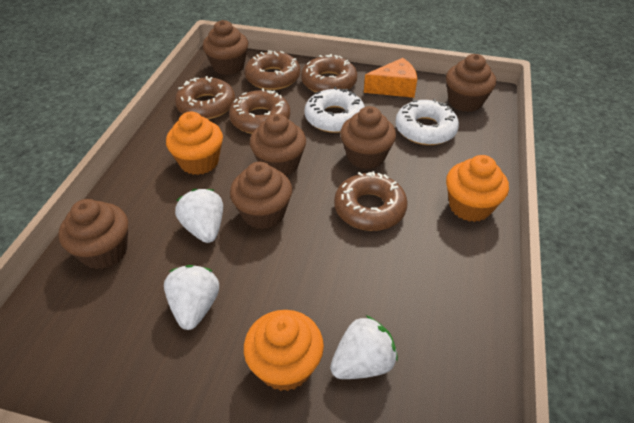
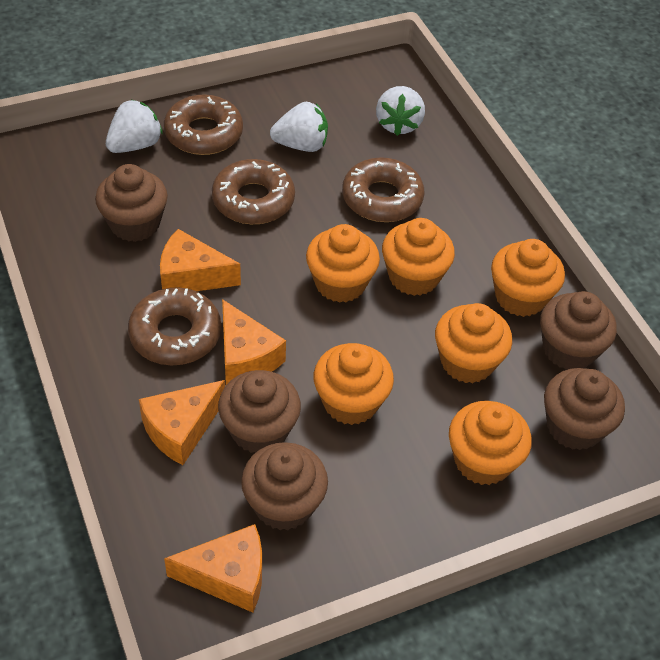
brown cupcake: 6 -> 5
brown donut: 5 -> 4
orange cheese: 1 -> 4
orange cupcake: 3 -> 6
white donut: 2 -> 0

